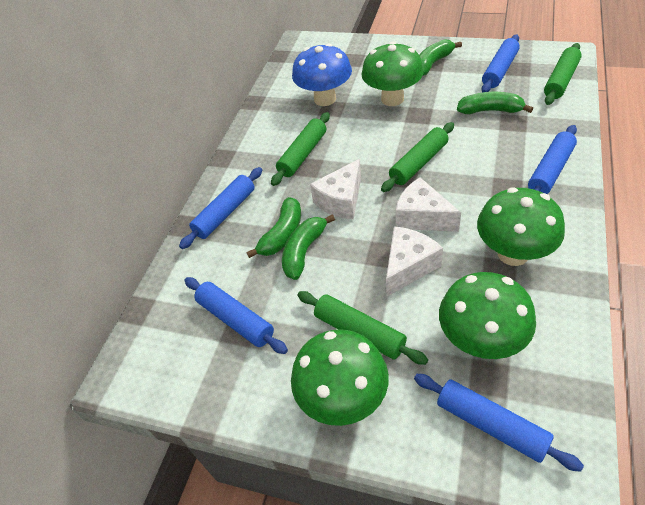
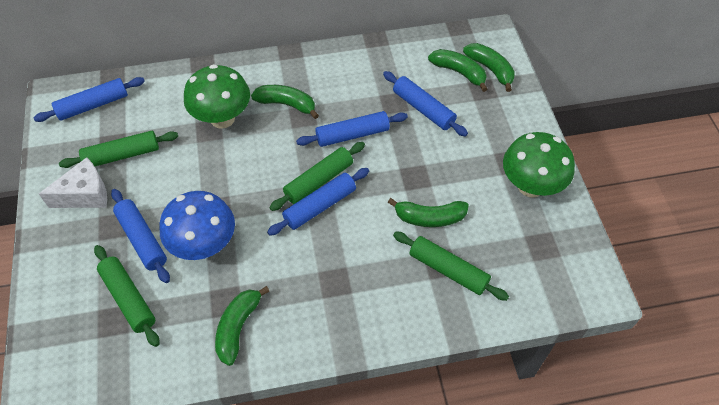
green banana: 4 -> 5
green mushroom: 4 -> 2
white cheese: 3 -> 1

